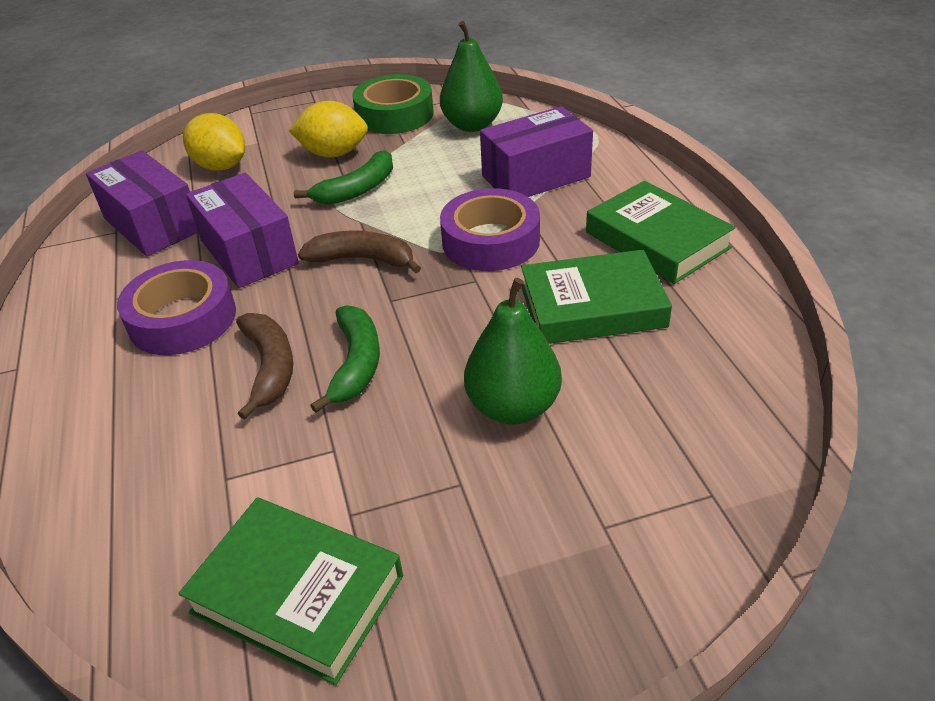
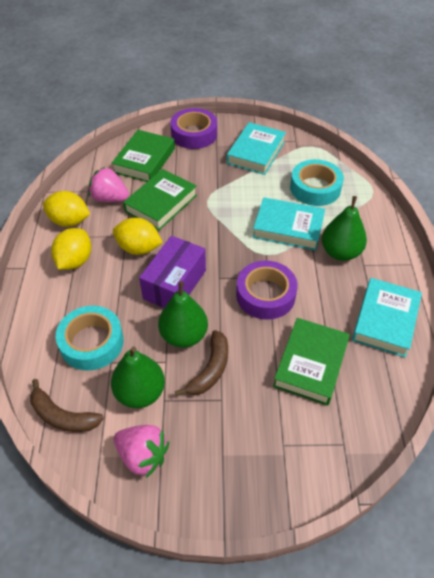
green banana: 2 -> 0
green pear: 2 -> 3
green tape: 1 -> 0
pink strawberry: 0 -> 2
purple box: 3 -> 1
turquoise book: 0 -> 3
turquoise tape: 0 -> 2
yellow lemon: 2 -> 3

